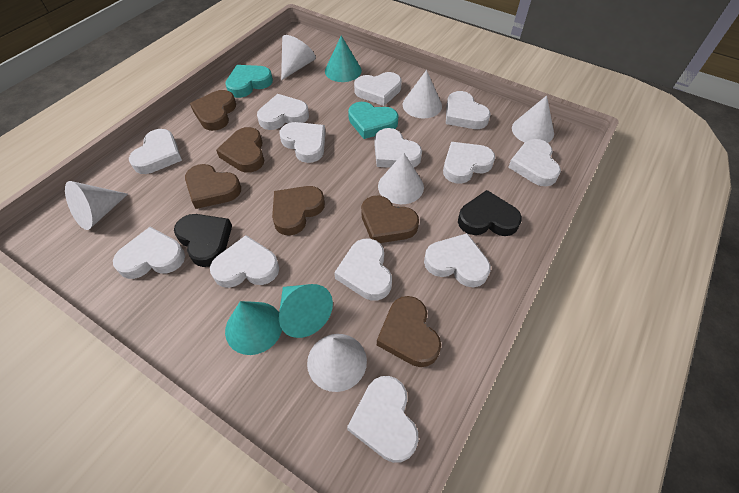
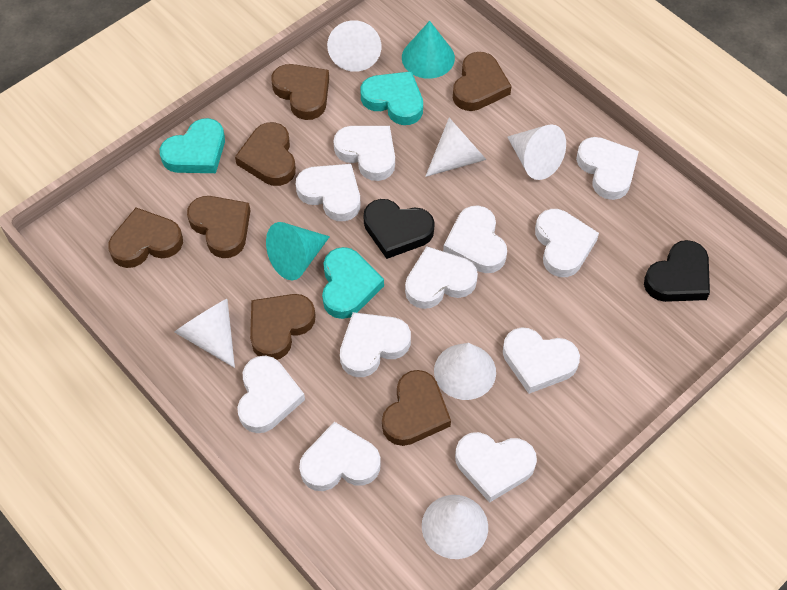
brown heart: 6 -> 7
turquoise cone: 3 -> 2
turquoise heart: 2 -> 3
white heart: 13 -> 11

